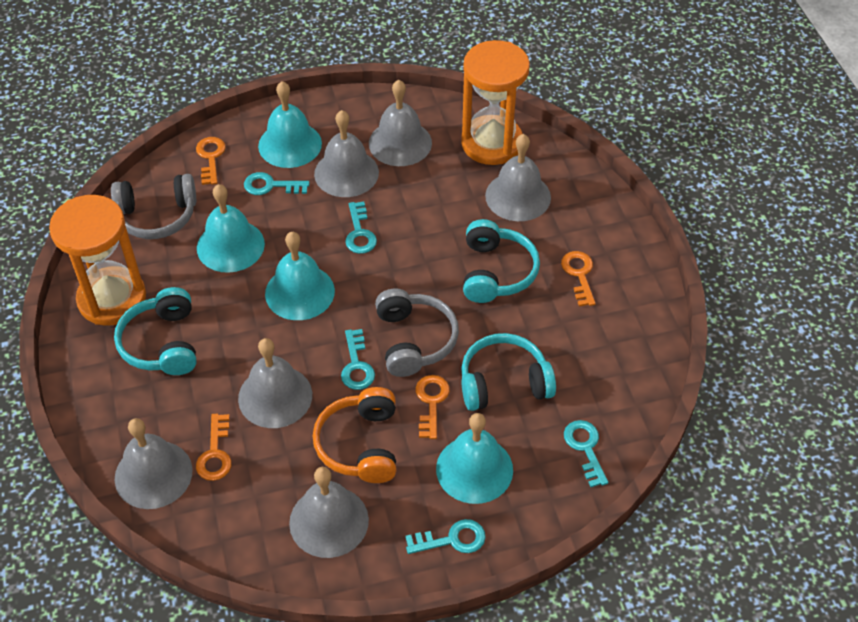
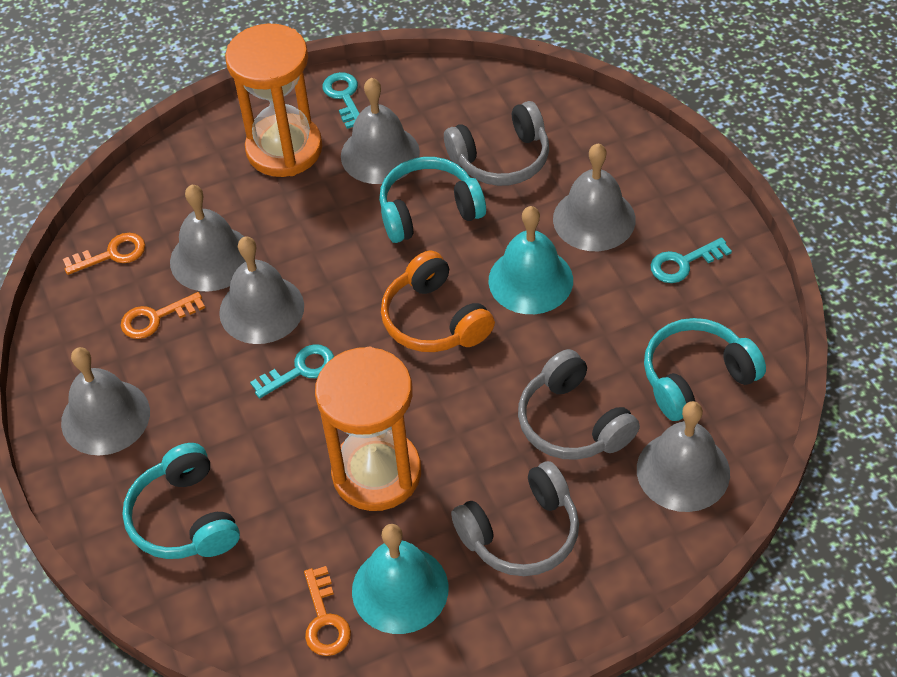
grey headphones: 2 -> 3
orange key: 4 -> 3
turquoise bell: 4 -> 2
turquoise key: 5 -> 3

